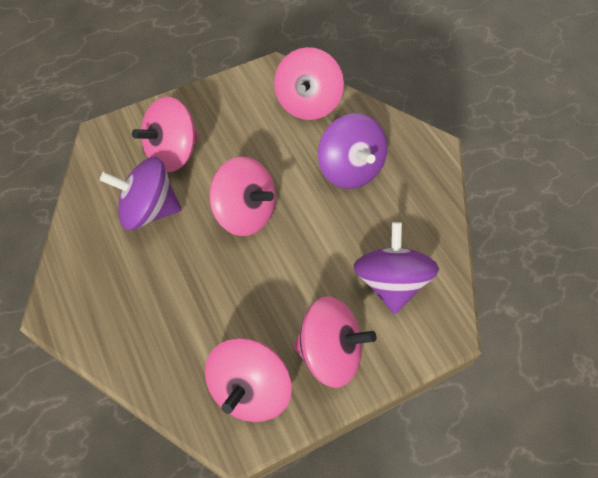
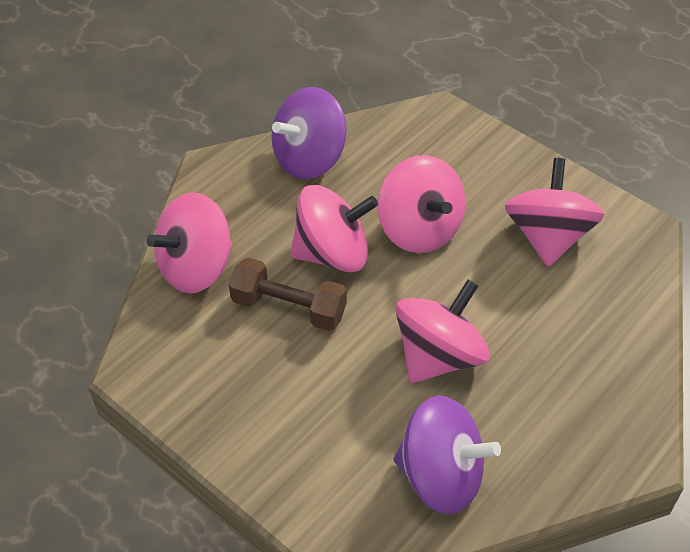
brown dumbbell: 0 -> 1
purple spinning top: 3 -> 2

